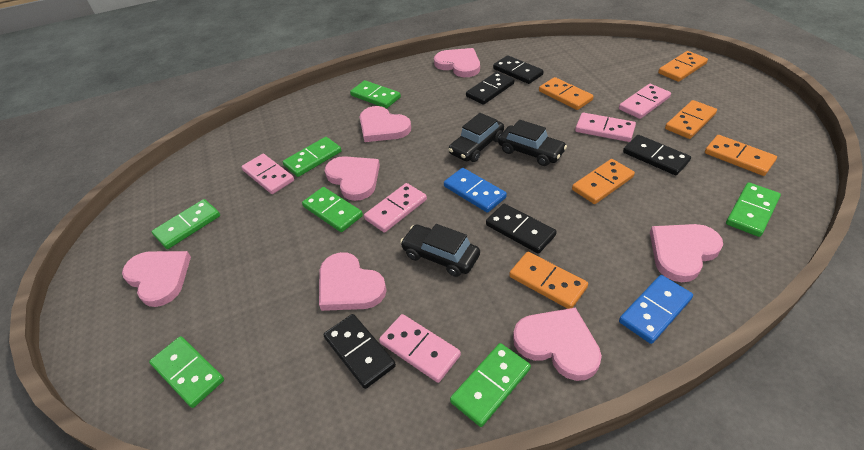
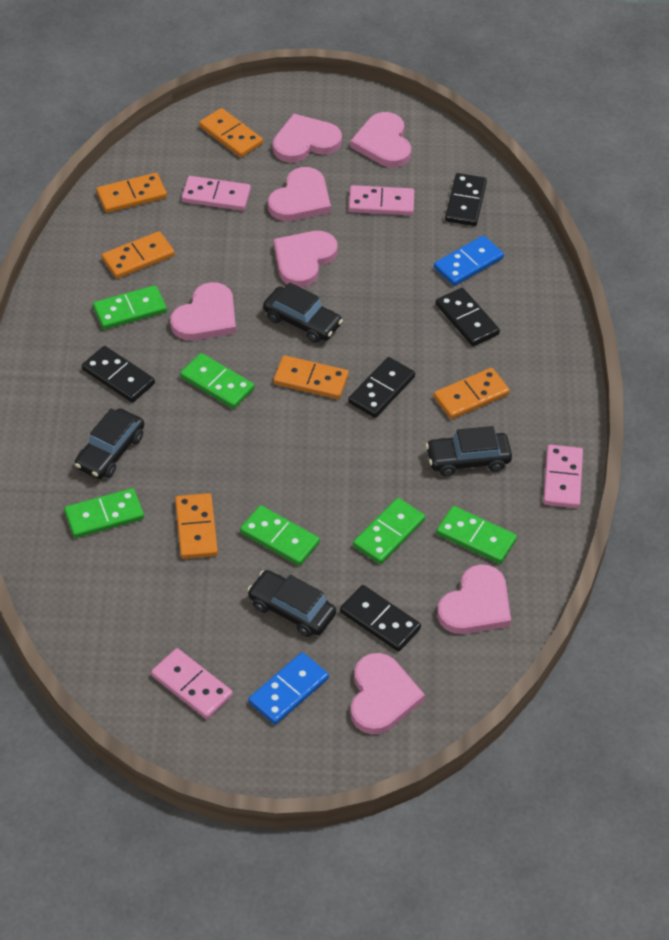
black car: 3 -> 4
green domino: 7 -> 6
pink domino: 5 -> 4

